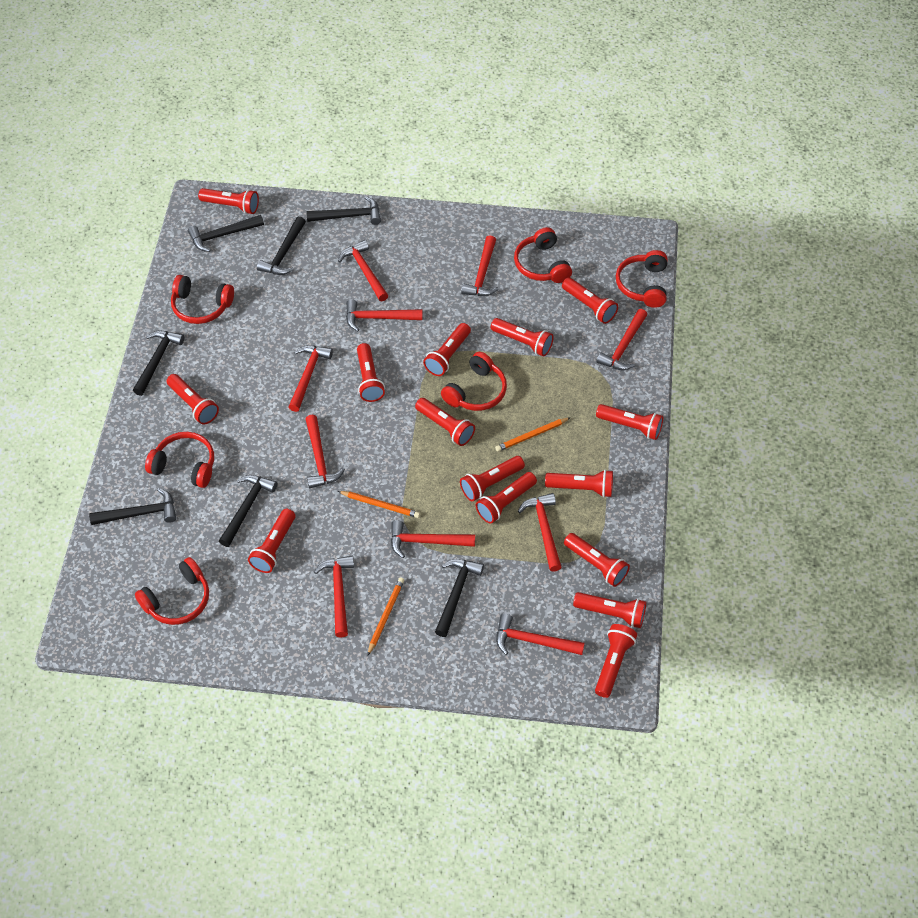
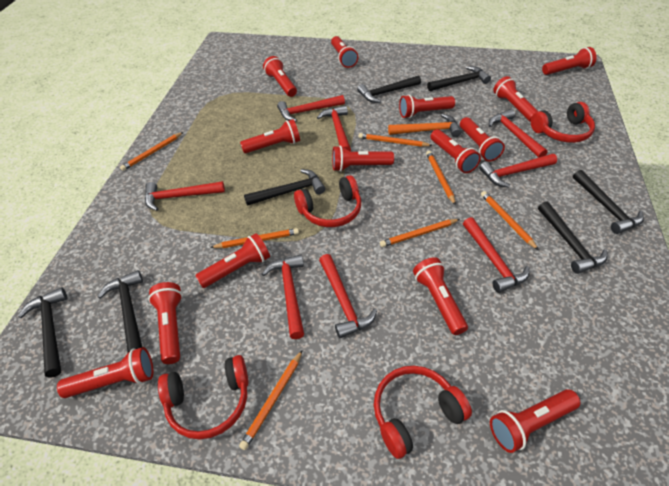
orange hammer: 0 -> 1
orange pencil: 3 -> 7
red flashlight: 15 -> 14
red hammer: 10 -> 8
red headphones: 6 -> 4

